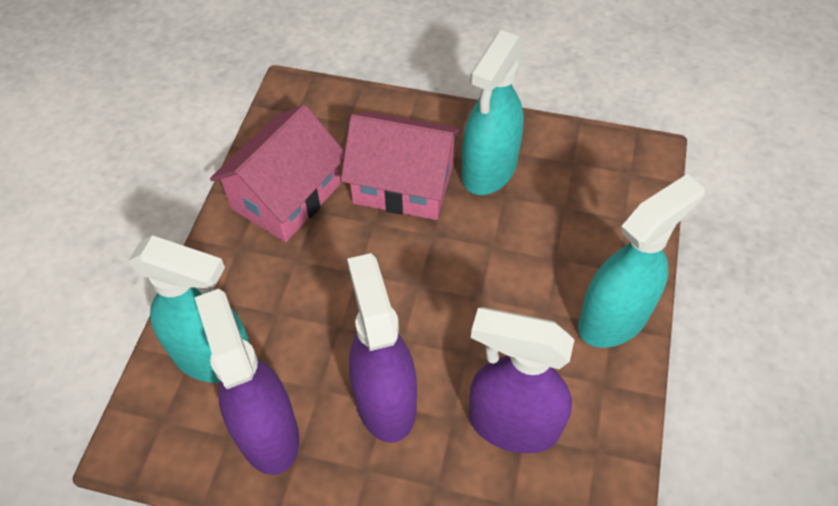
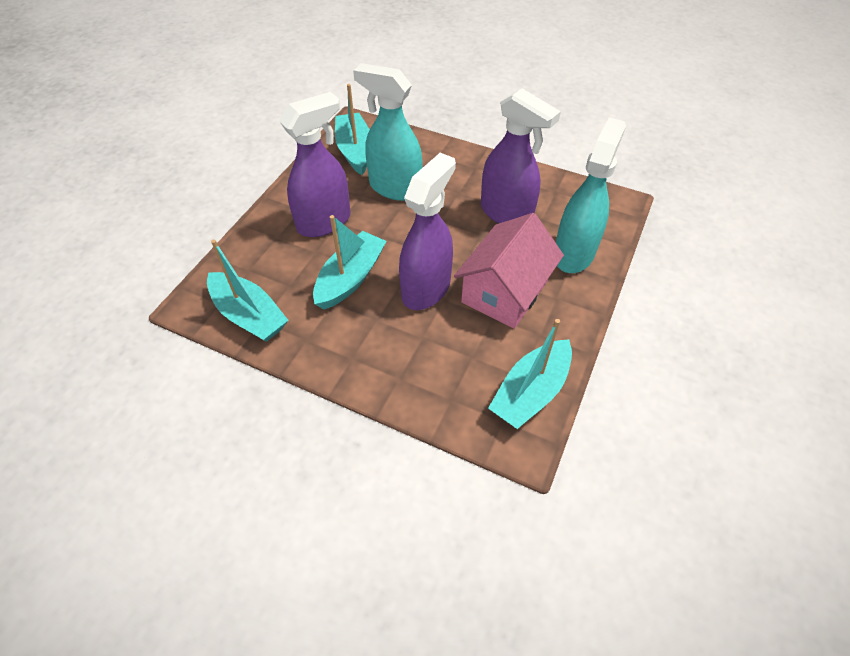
pink house: 2 -> 1
turquoise boat: 0 -> 4
turquoise spray bottle: 3 -> 2

